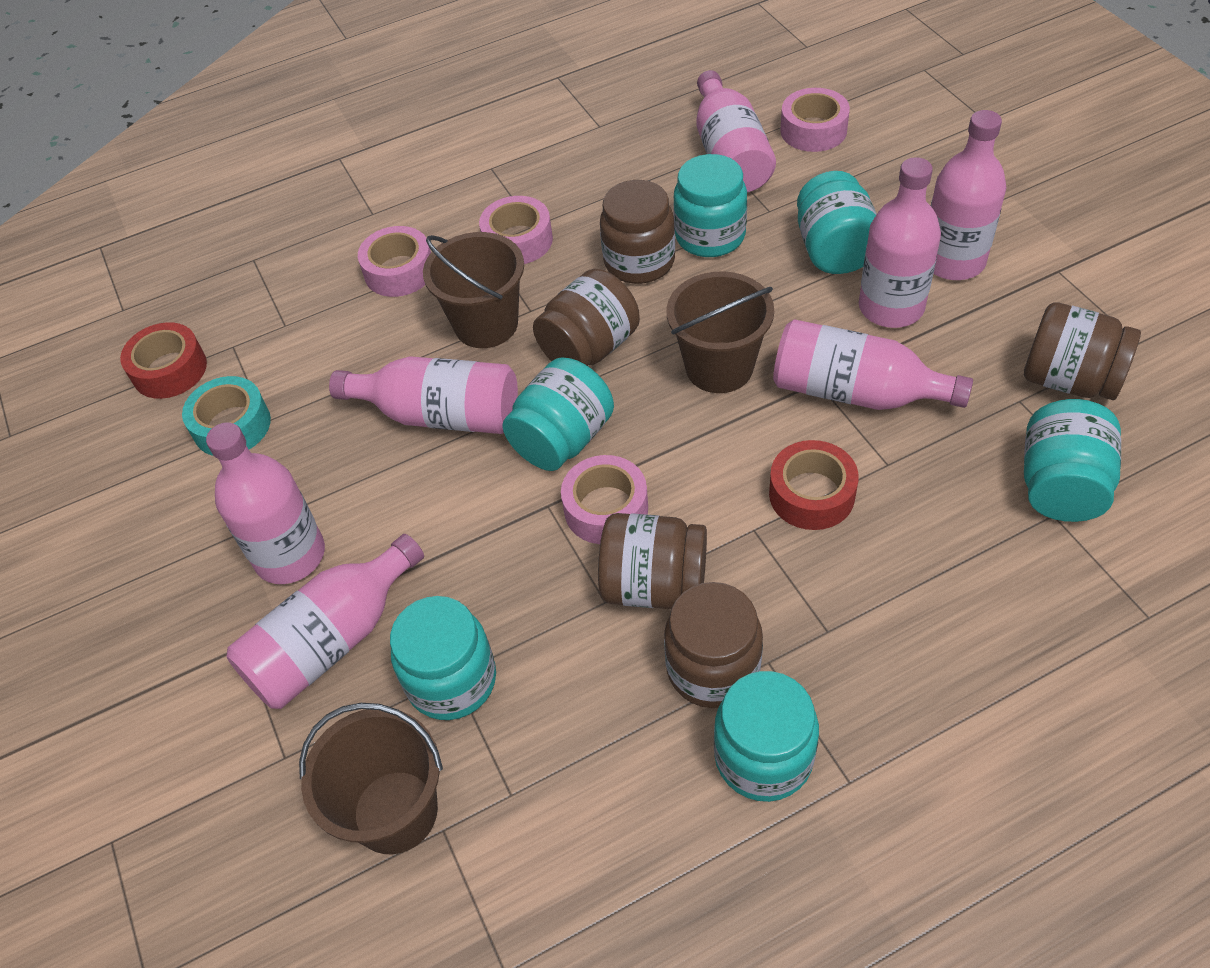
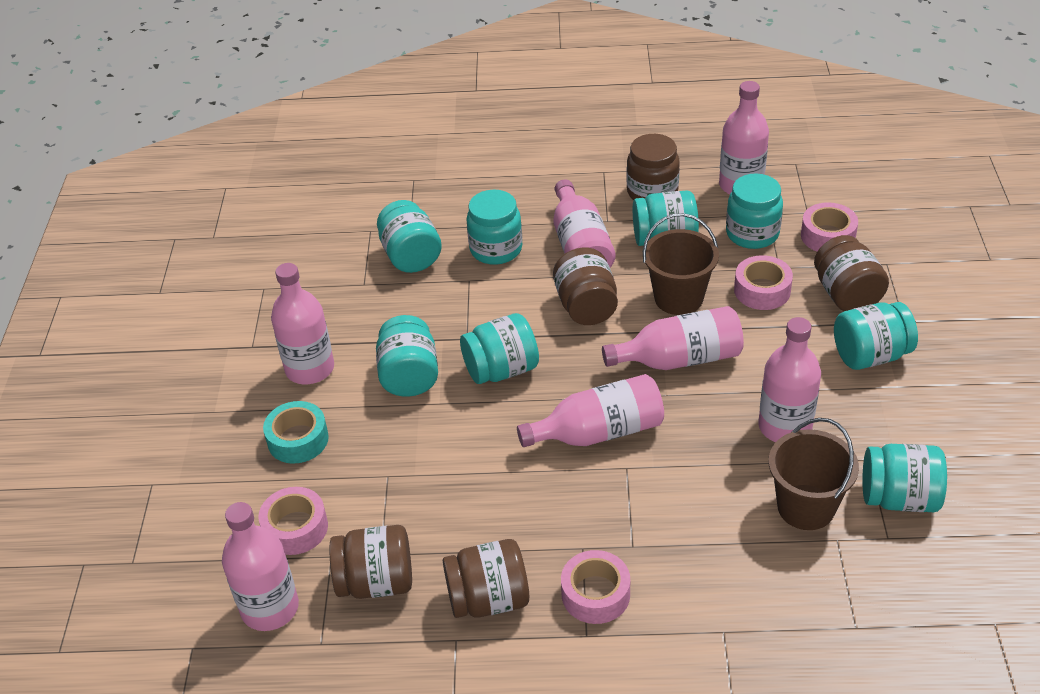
brown bucket: 3 -> 2
red tape: 2 -> 0
turquoise jar: 6 -> 8

